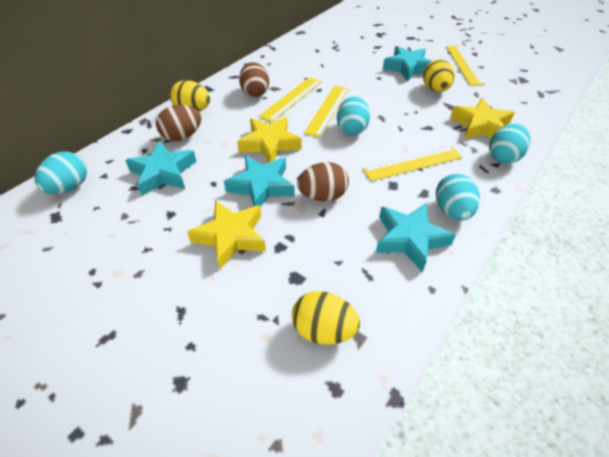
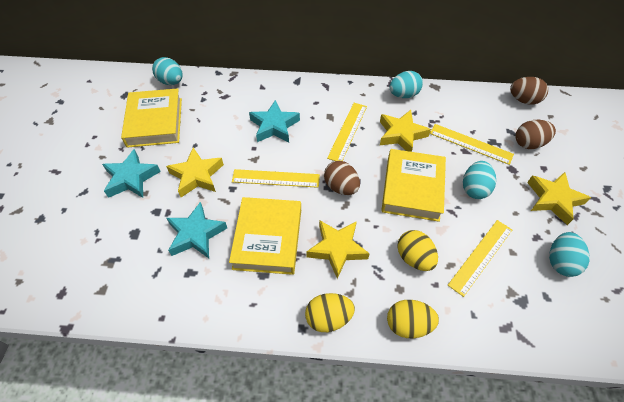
turquoise star: 4 -> 3
yellow book: 0 -> 3
yellow star: 3 -> 4

